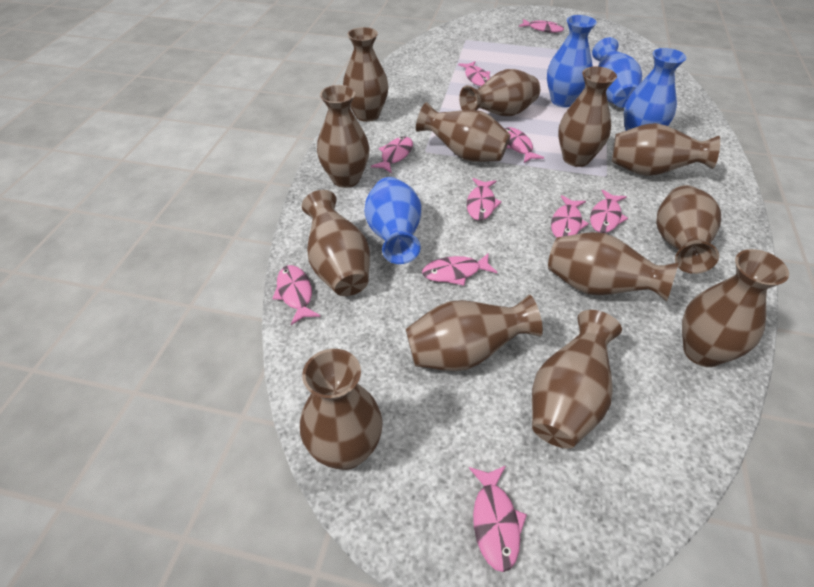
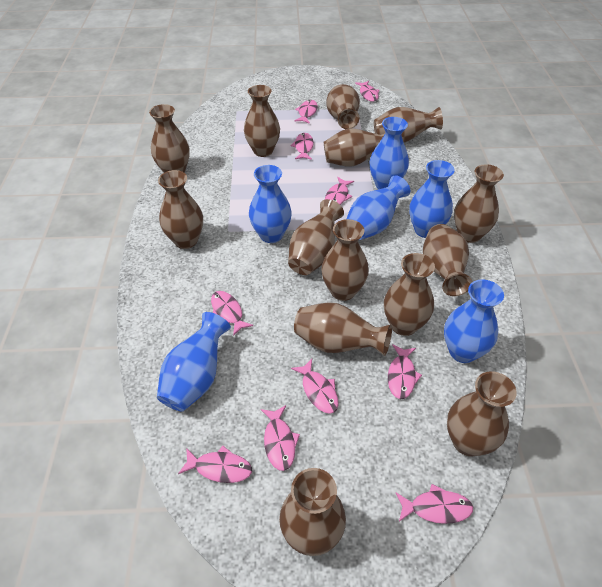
blue vase: 4 -> 6
brown vase: 13 -> 14

